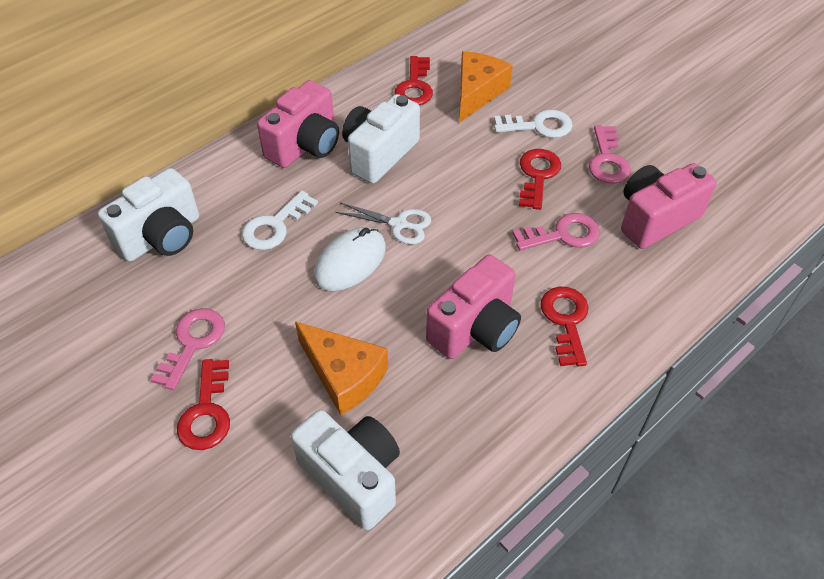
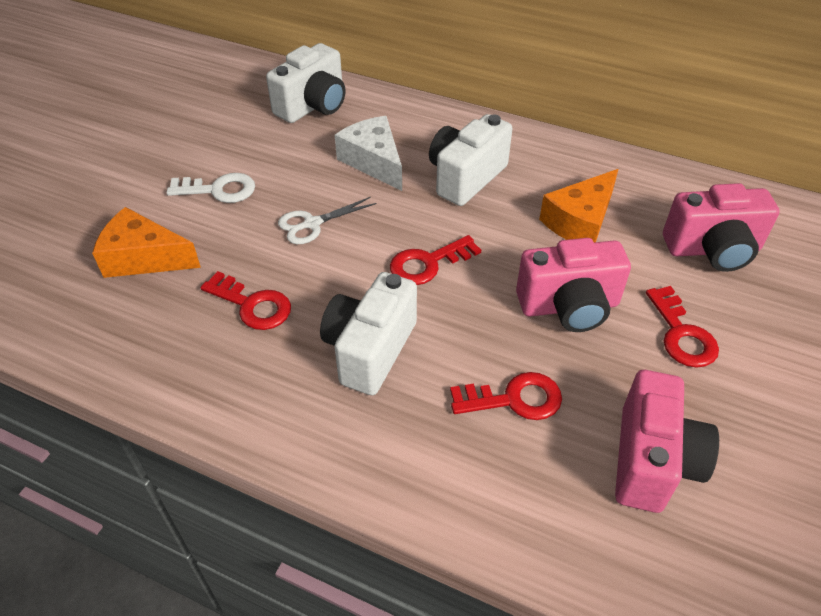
pink key: 3 -> 0
white cheese: 0 -> 1
white key: 2 -> 1
white mouse: 1 -> 0

